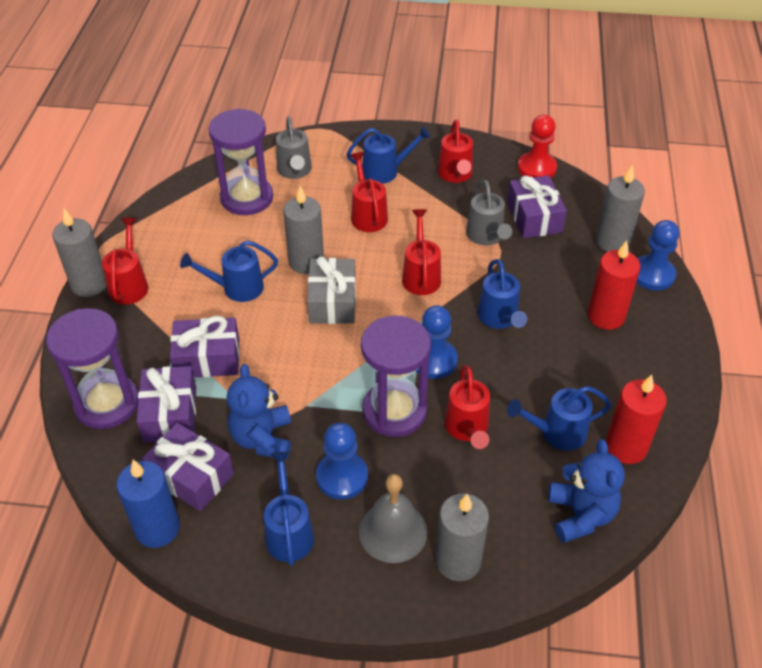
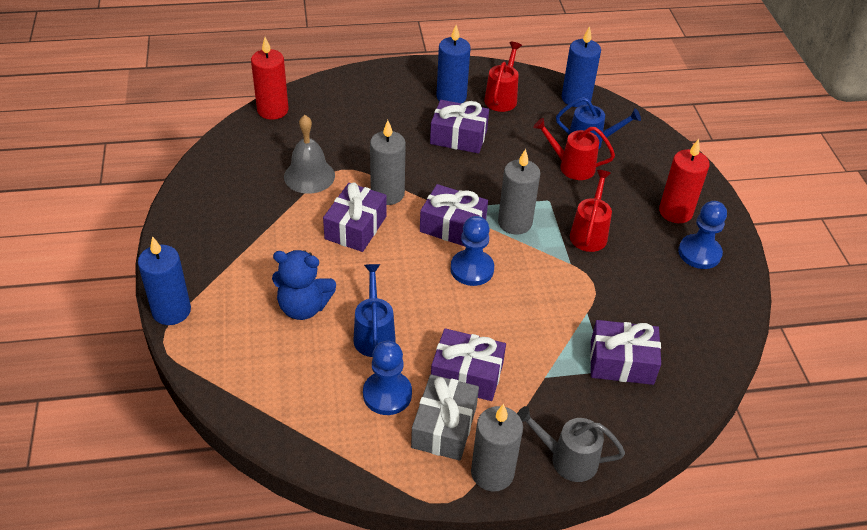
blue candle: 1 -> 3
blue teddy bear: 2 -> 1
blue watering can: 5 -> 2
grey candle: 4 -> 3
grey watering can: 2 -> 1
purple gift: 4 -> 5
purple hourglass: 3 -> 0
red pawn: 1 -> 0
red watering can: 5 -> 3

